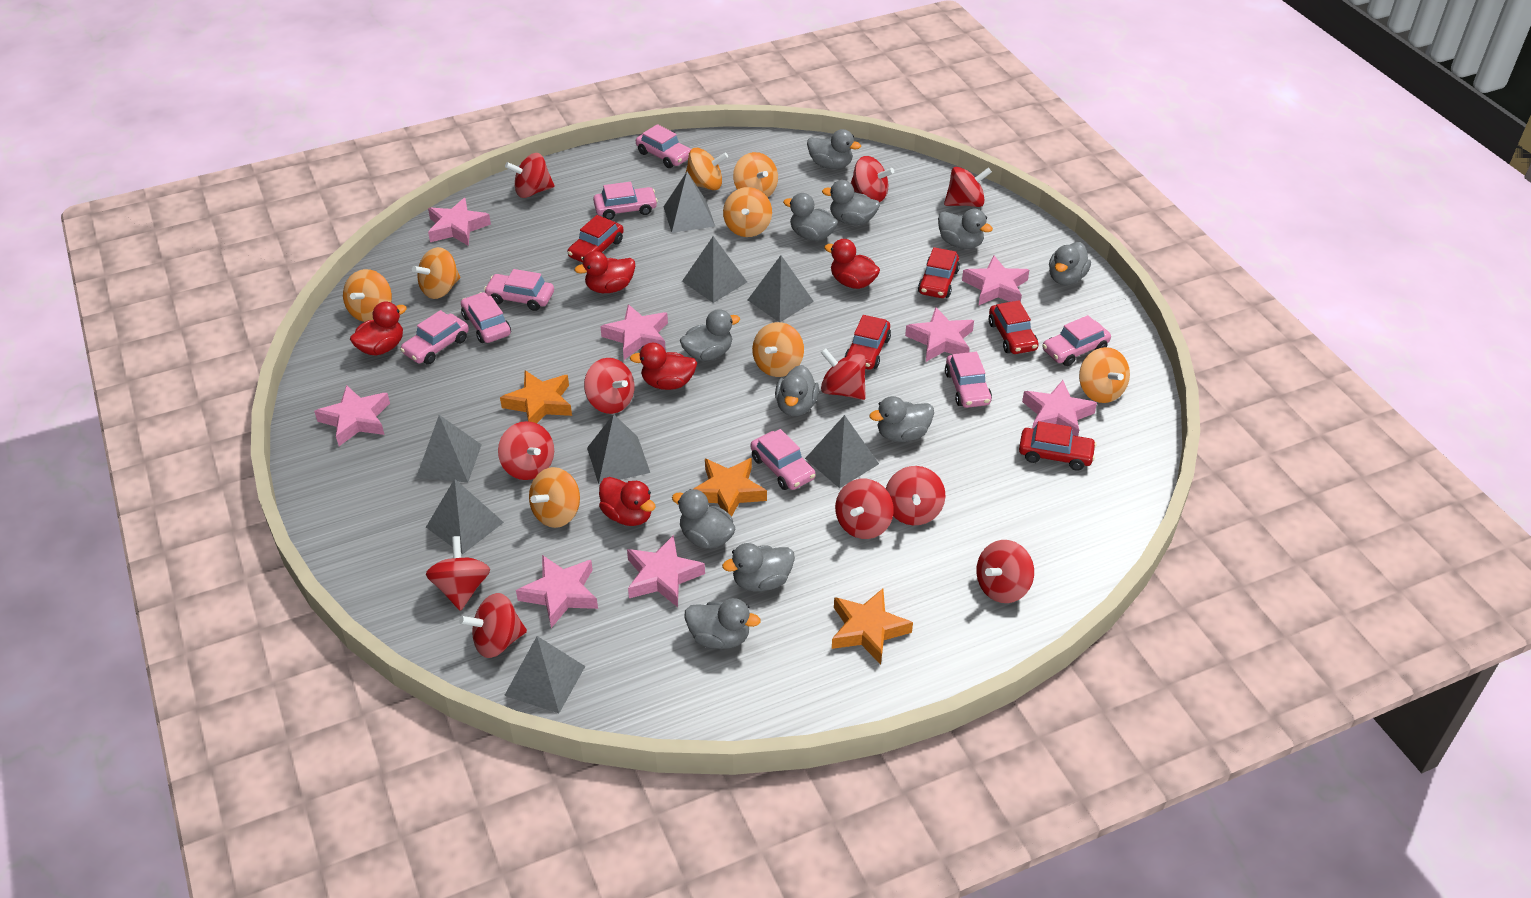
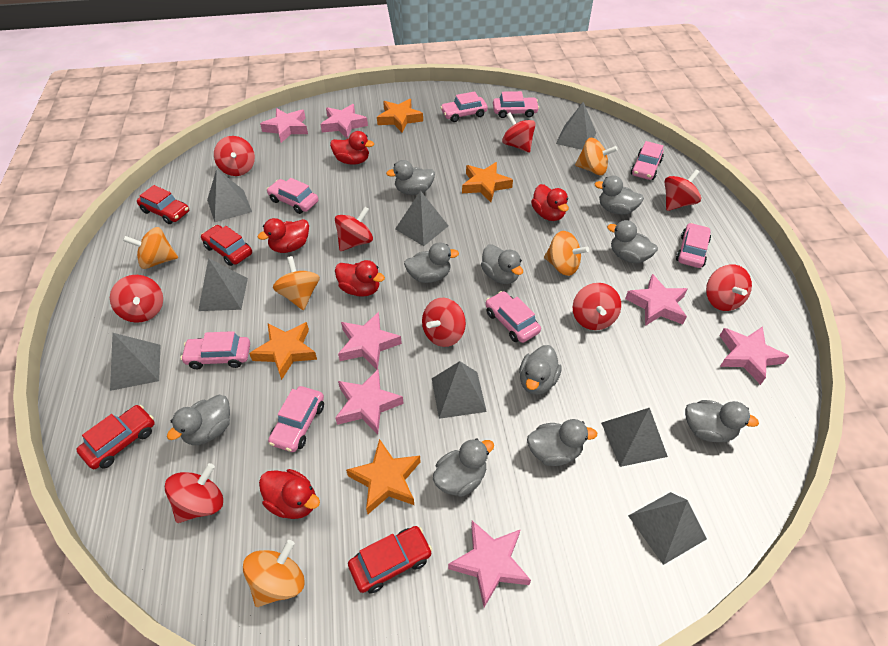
grey duck: 11 -> 10
orange spinning top: 8 -> 5
orange star: 3 -> 4
pink star: 8 -> 7
red car: 5 -> 4
red spinning top: 11 -> 9

